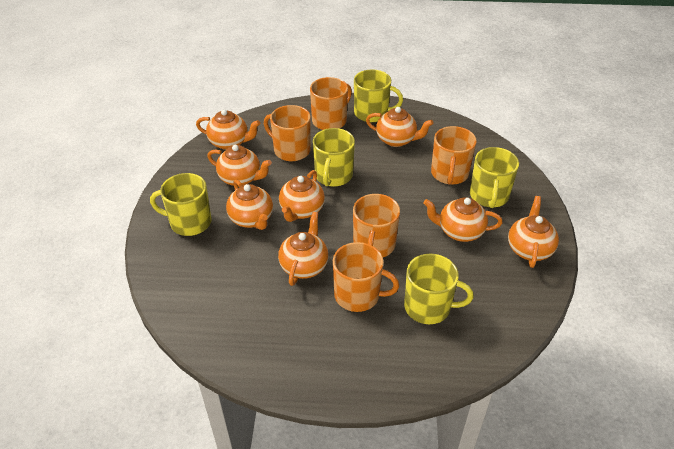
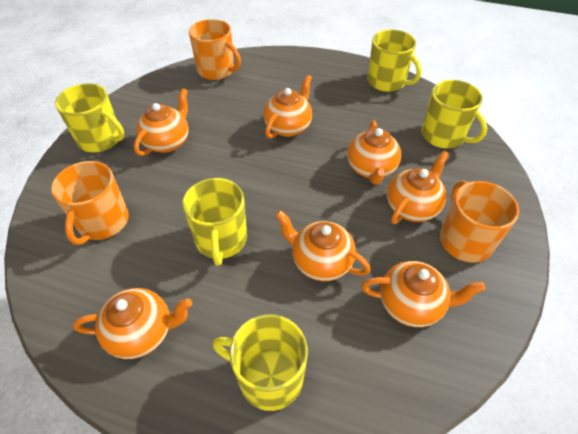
orange mug: 5 -> 3
orange teapot: 8 -> 7

